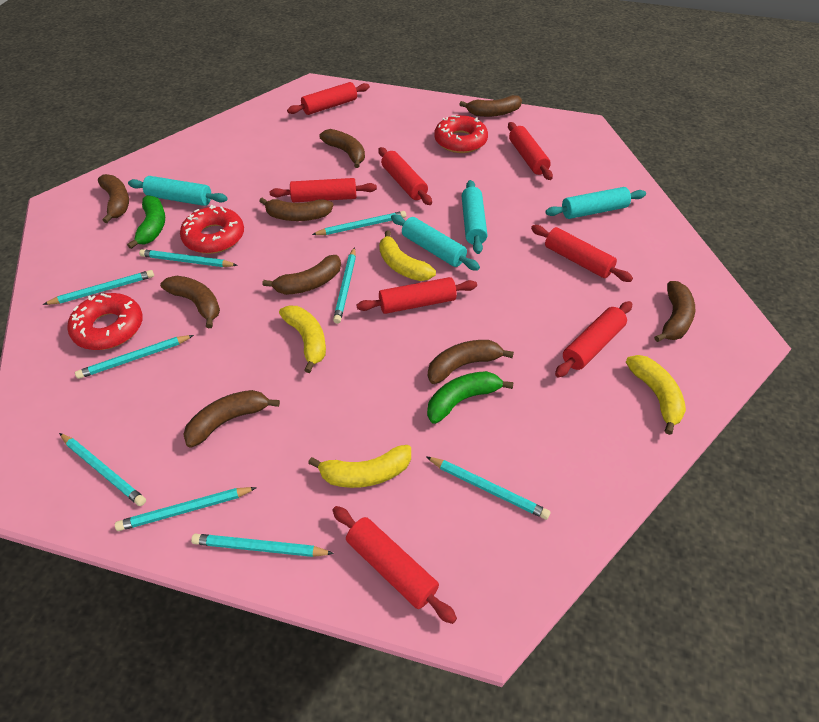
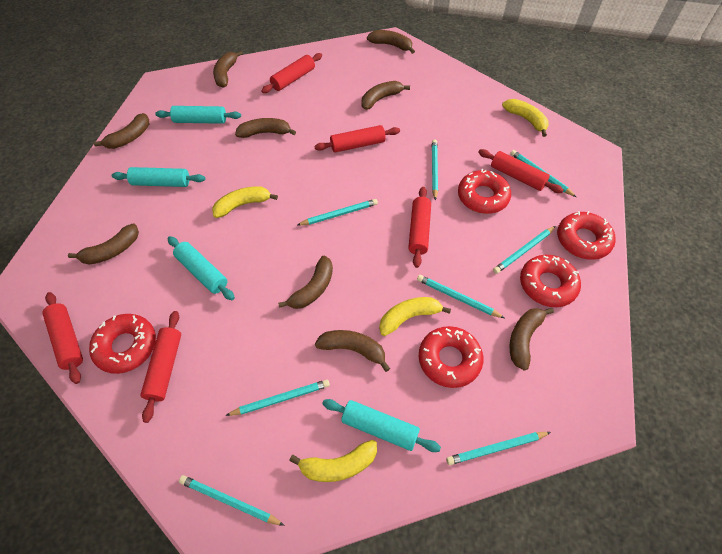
green banana: 2 -> 0
red donut: 3 -> 5
red rolling pin: 8 -> 6
turquoise pencil: 9 -> 8

